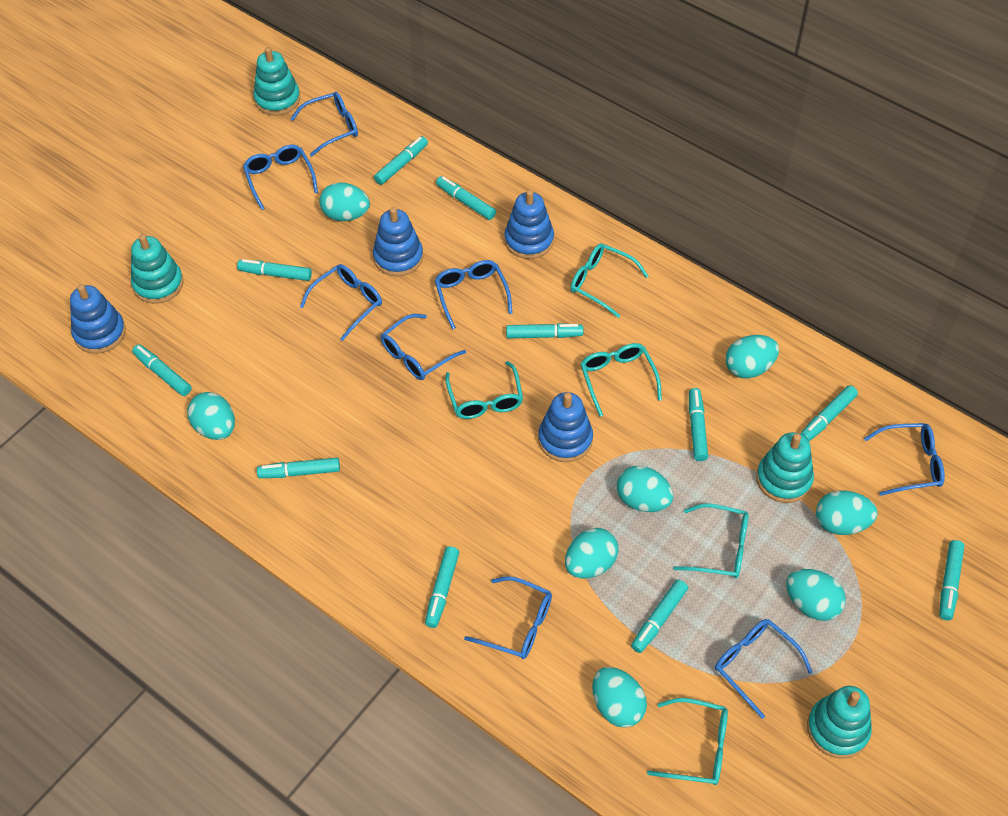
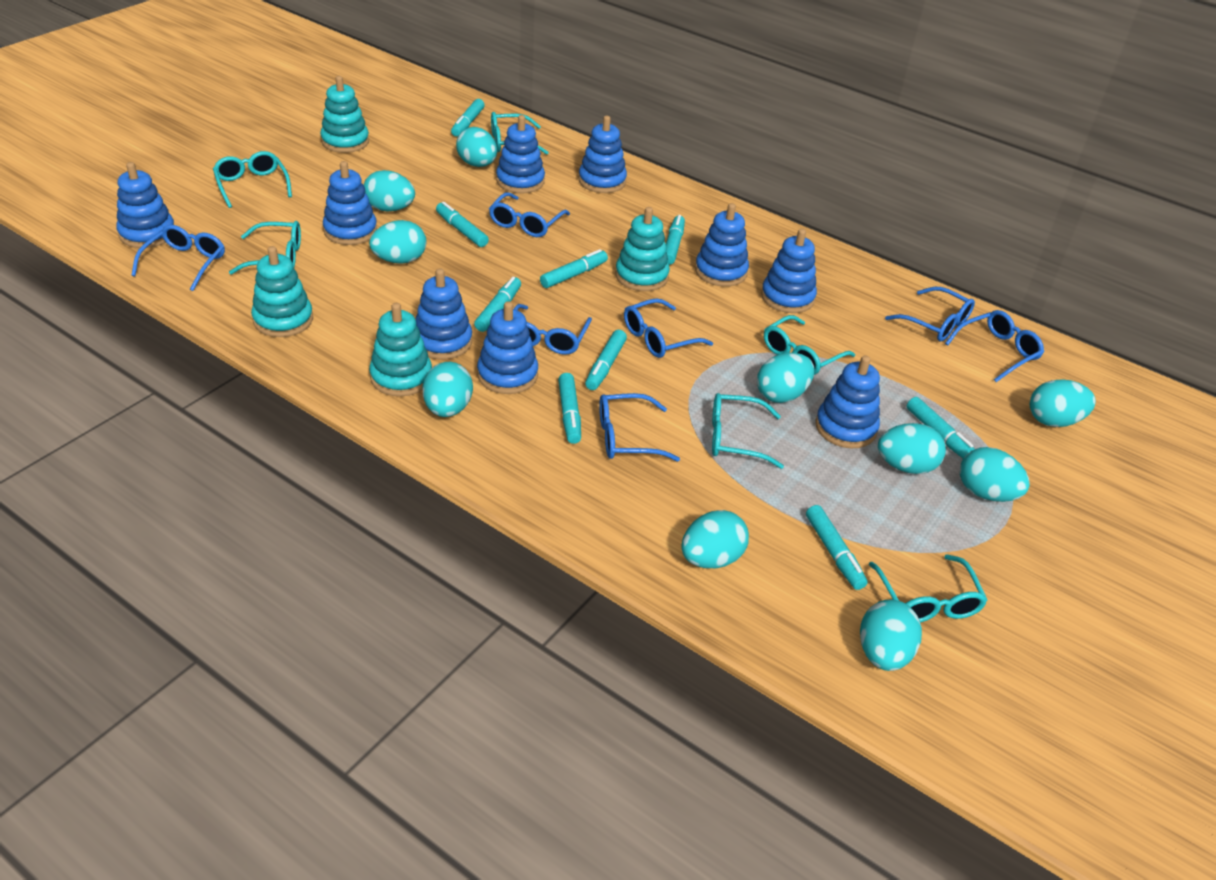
blue glasses: 8 -> 7
blue stacking toy: 4 -> 9
turquoise egg: 8 -> 10
turquoise glasses: 5 -> 6
turquoise marker: 11 -> 9

